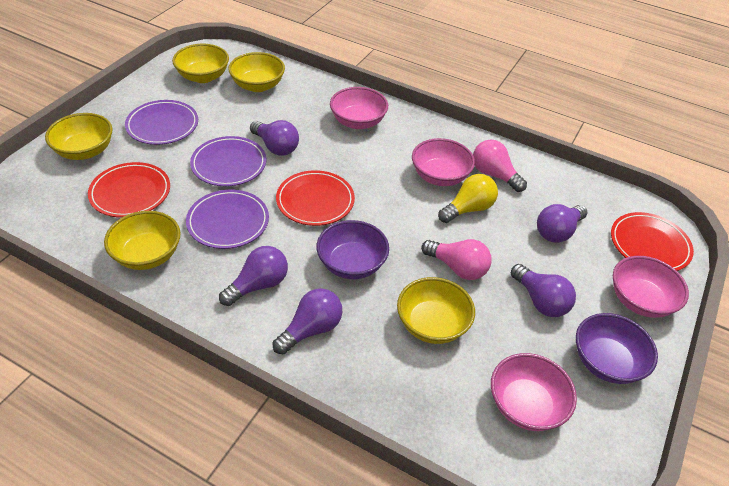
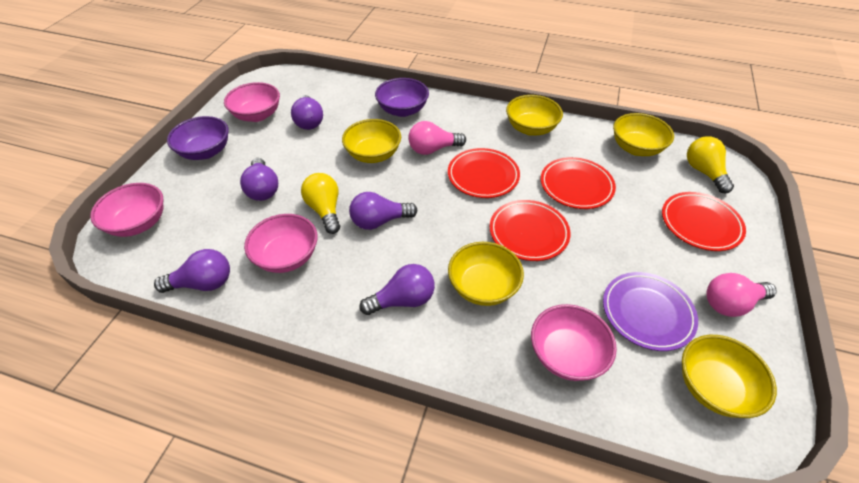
purple plate: 3 -> 1
red plate: 3 -> 4
yellow light bulb: 1 -> 2

